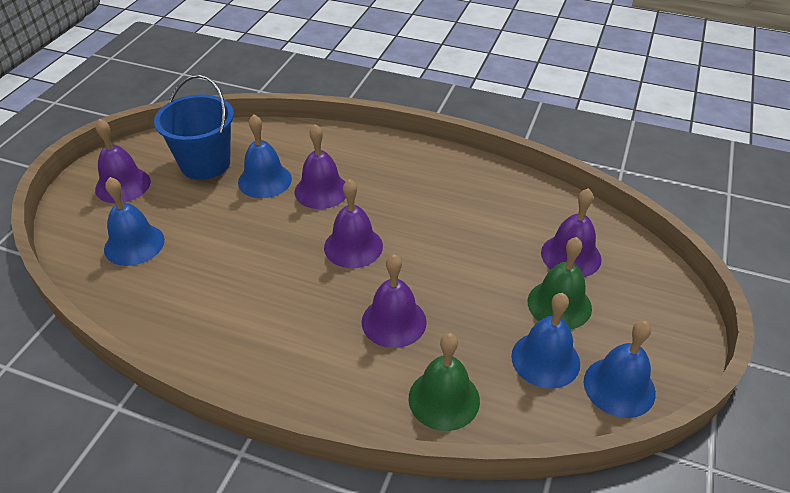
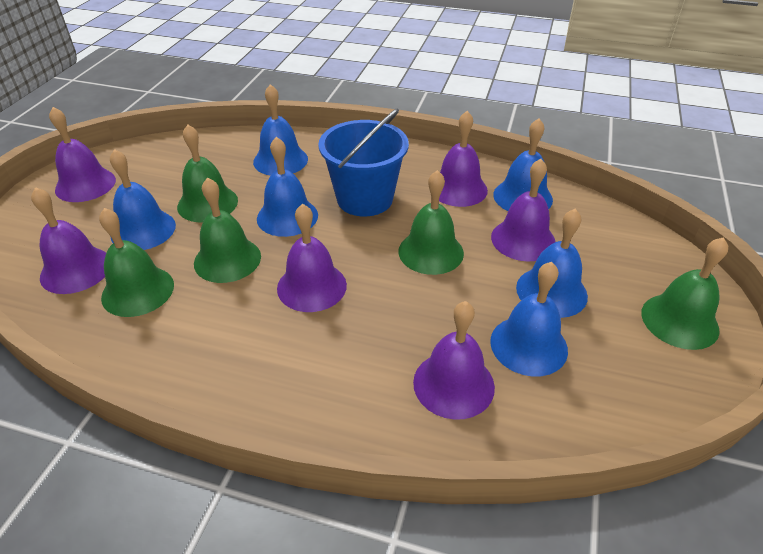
blue bell: 4 -> 6
green bell: 2 -> 5
purple bell: 5 -> 6

